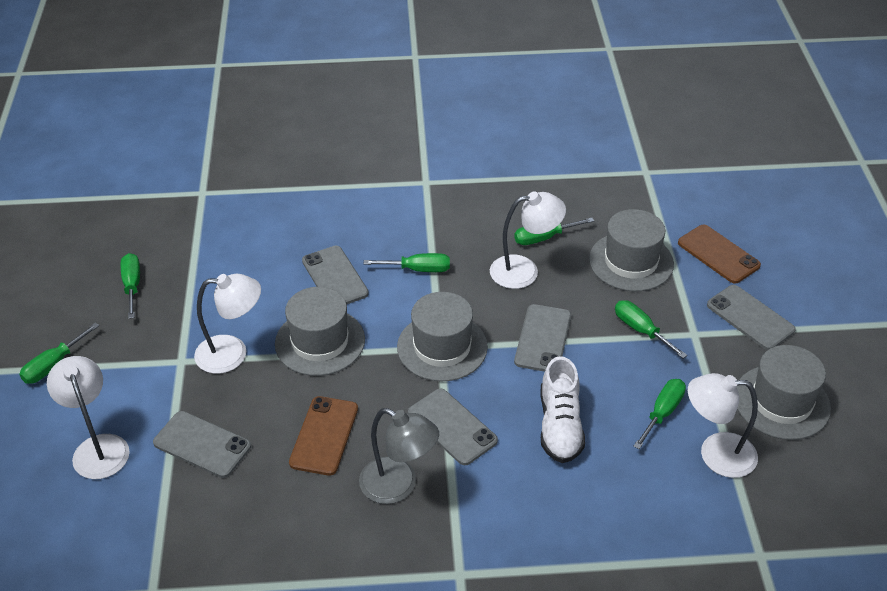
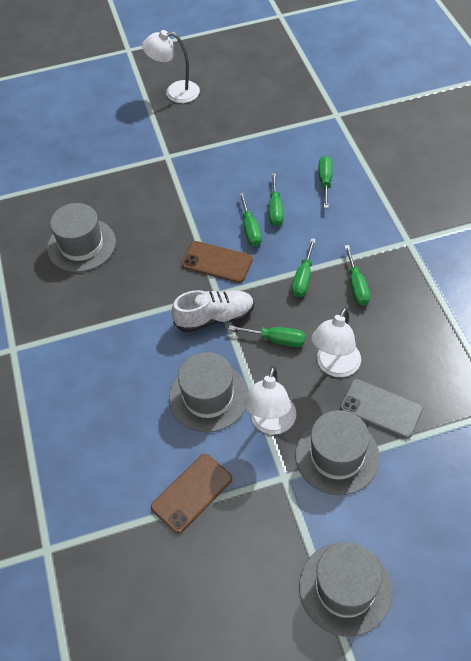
grey lamp: 1 -> 0
grey phone: 5 -> 1
white lamp: 4 -> 3

